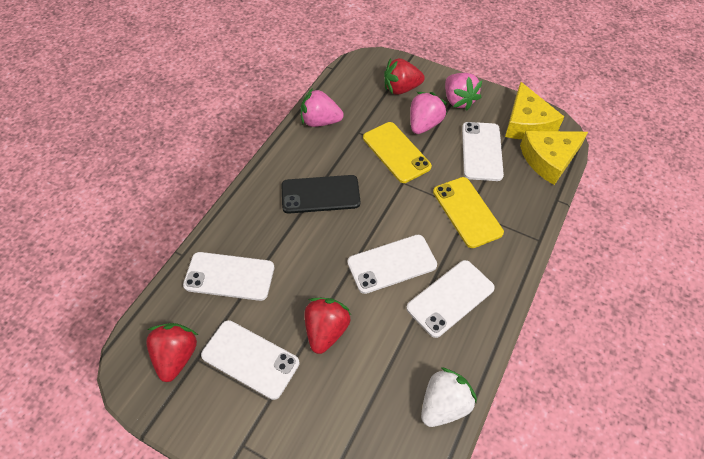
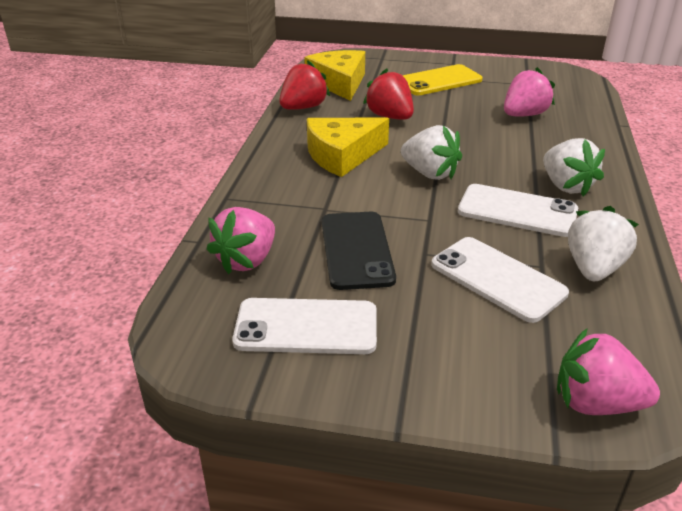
red strawberry: 3 -> 2
white phone: 5 -> 3
white strawberry: 1 -> 3
yellow phone: 2 -> 1

